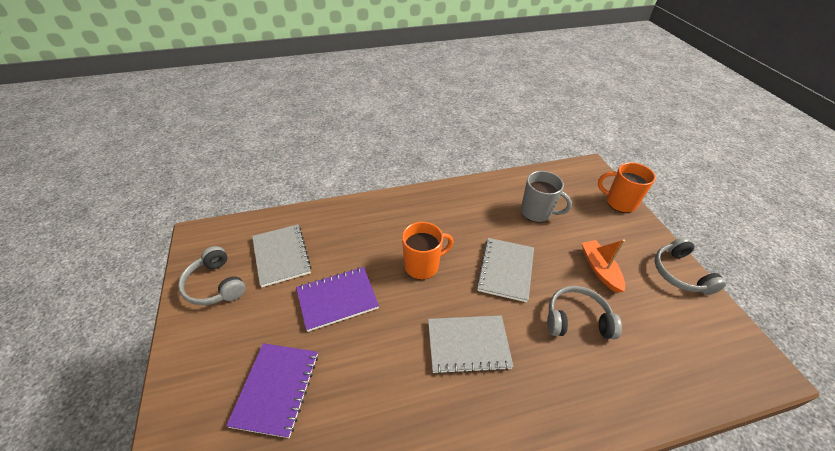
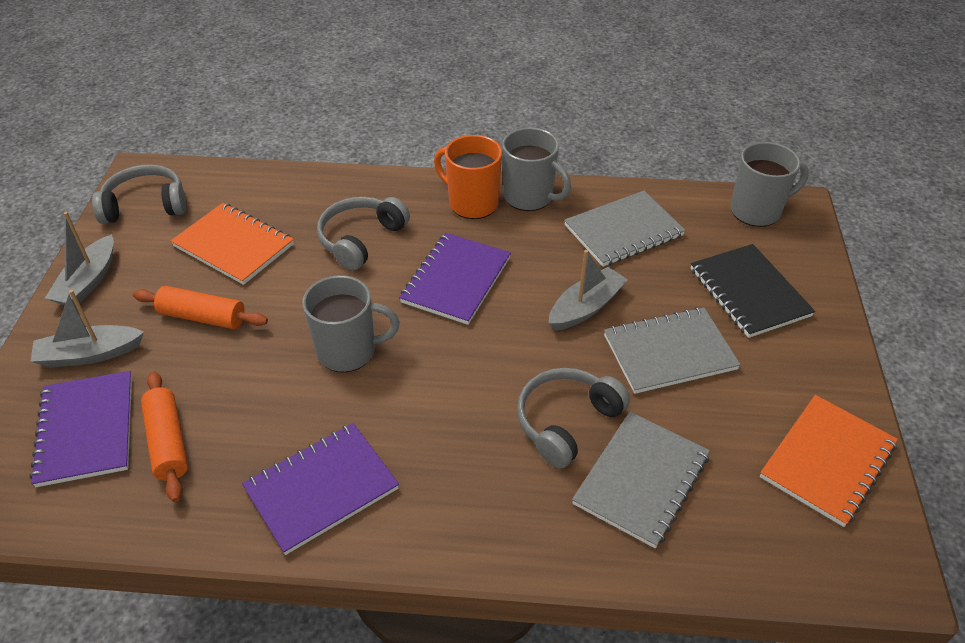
black notebook: 0 -> 1
grey boat: 0 -> 3
grey mug: 1 -> 3
orange boat: 1 -> 0
orange mug: 2 -> 1
orange notebook: 0 -> 2
orange rolling pin: 0 -> 2
purple notebook: 2 -> 3

